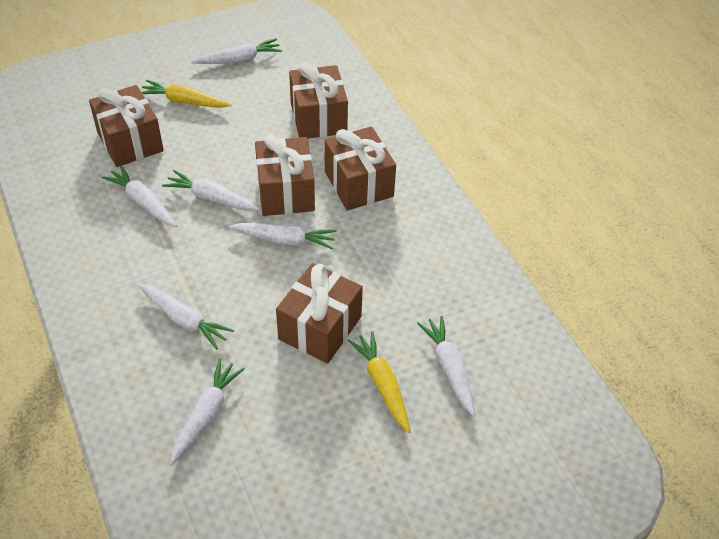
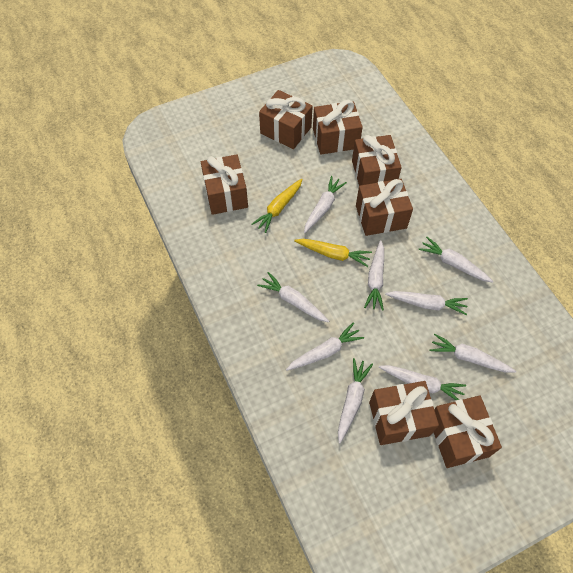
brown gift: 5 -> 7
white carrot: 7 -> 9

